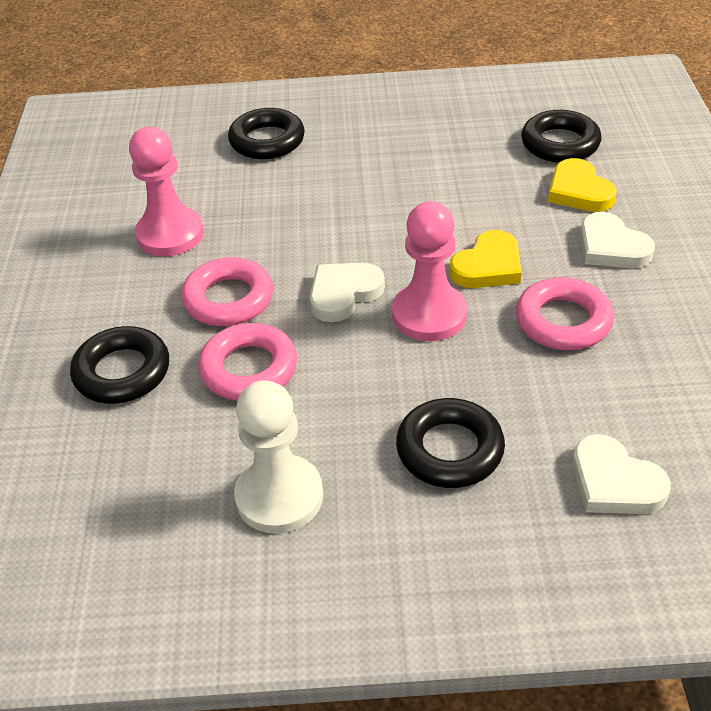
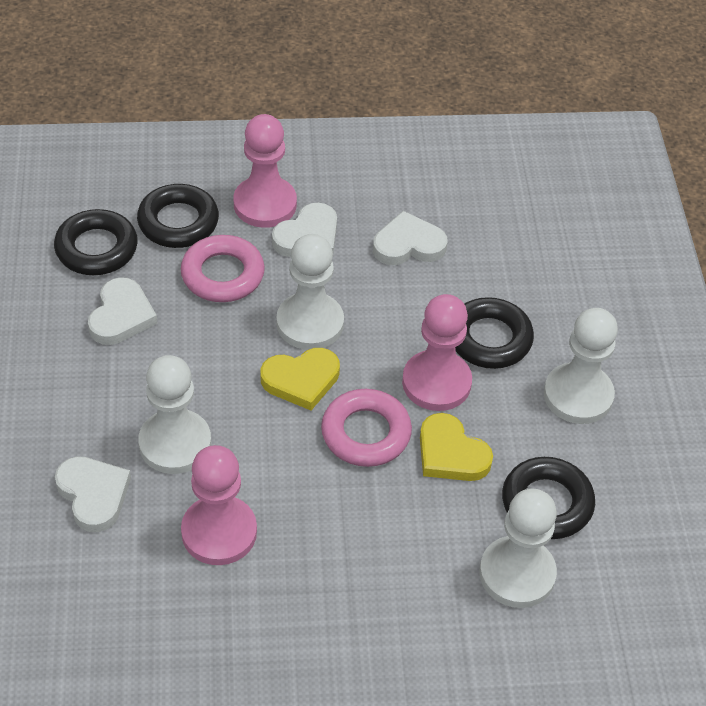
pink pawn: 2 -> 3
pink ring: 3 -> 2
white heart: 3 -> 4
white pawn: 1 -> 4

